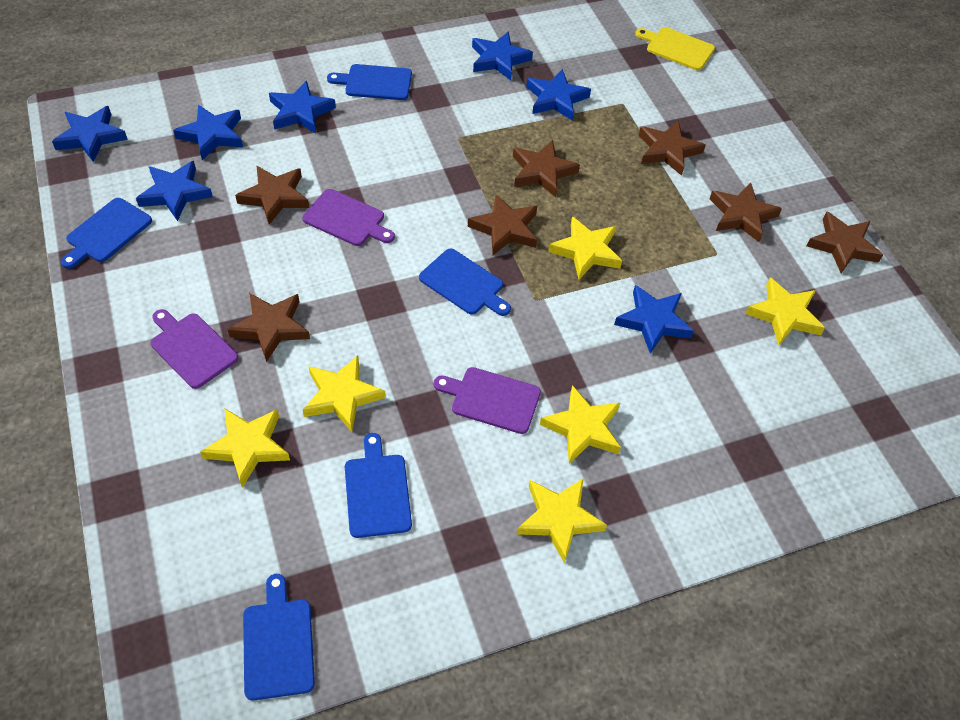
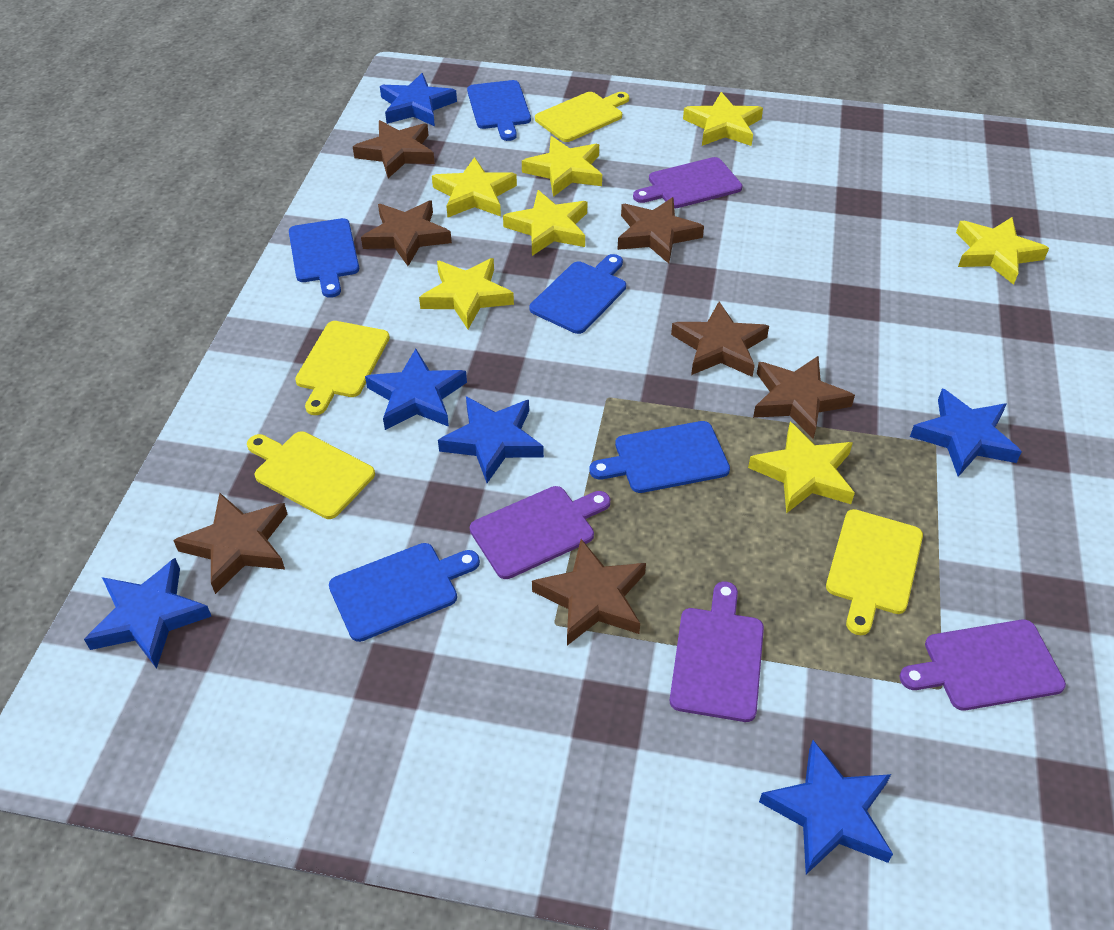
blue star: 7 -> 6
purple cutting board: 3 -> 4
yellow cutting board: 1 -> 4
yellow star: 6 -> 7

